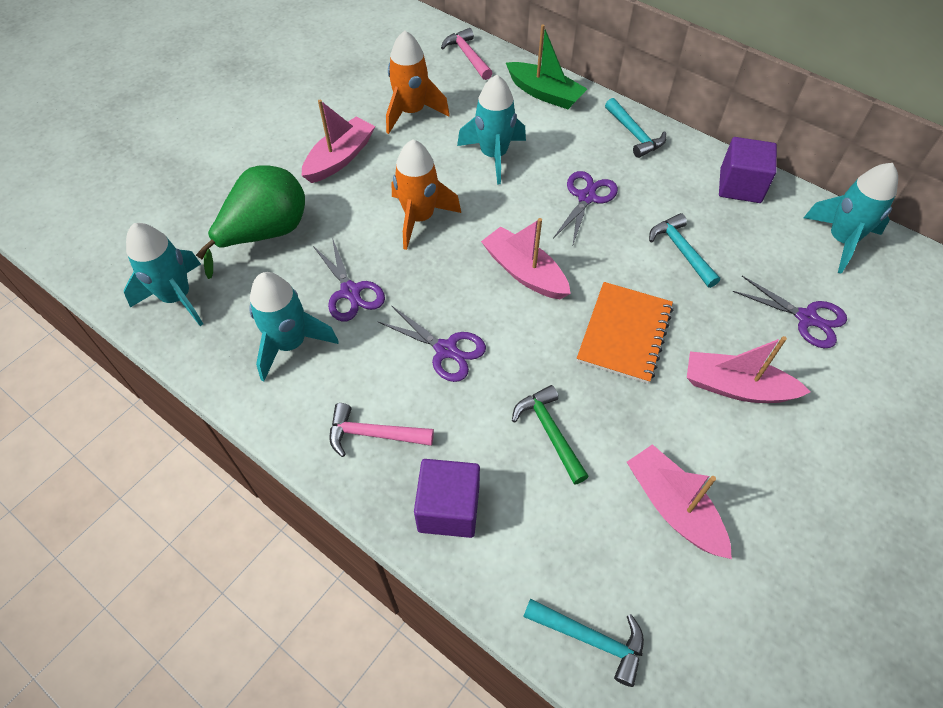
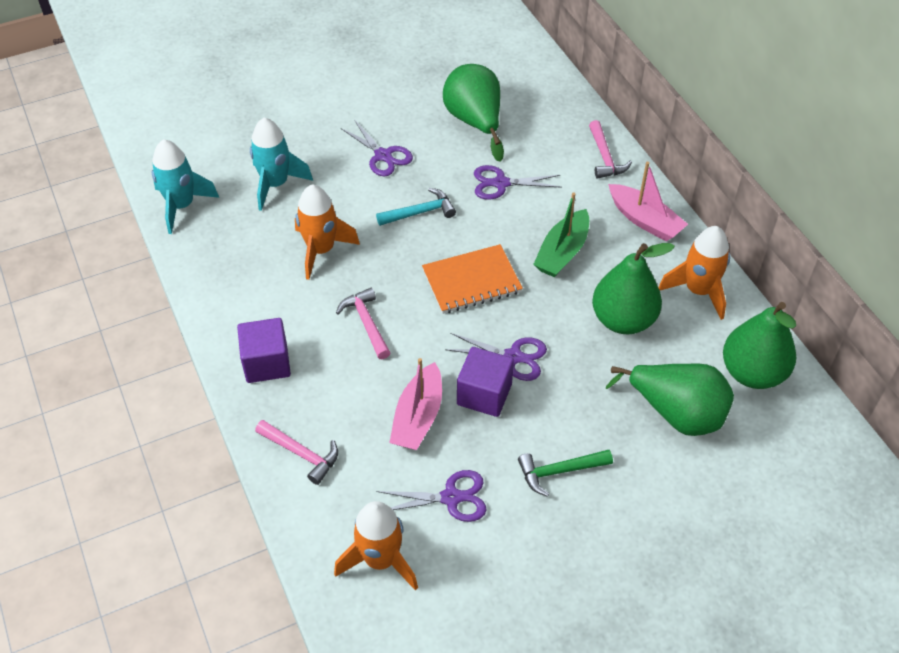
green pear: 1 -> 4
orange rocket: 2 -> 3
pink boat: 4 -> 2
pink hammer: 2 -> 3
turquoise hammer: 3 -> 1
turquoise rocket: 4 -> 2

